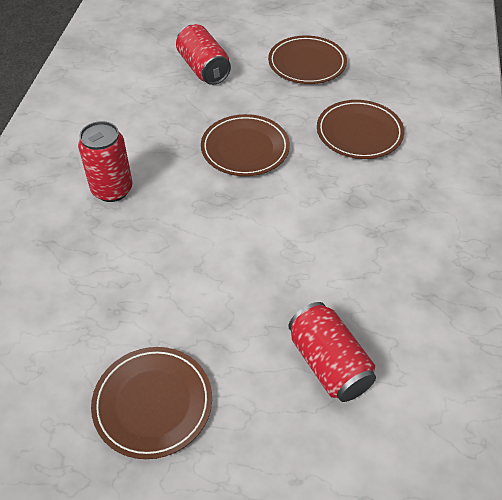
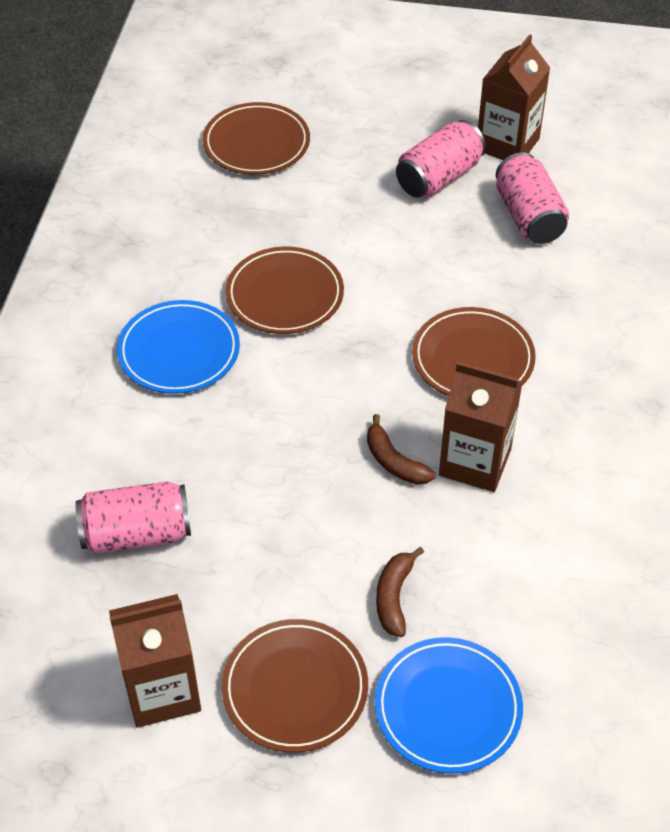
blue plate: 0 -> 2
brown banana: 0 -> 2
brown carton: 0 -> 3
pink can: 0 -> 3
red can: 3 -> 0

